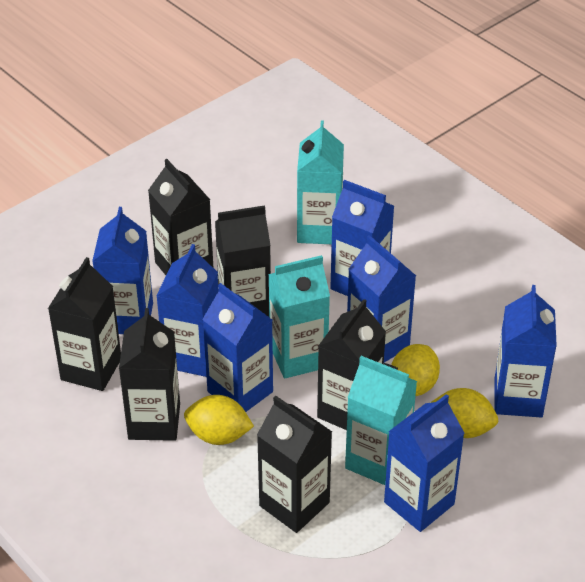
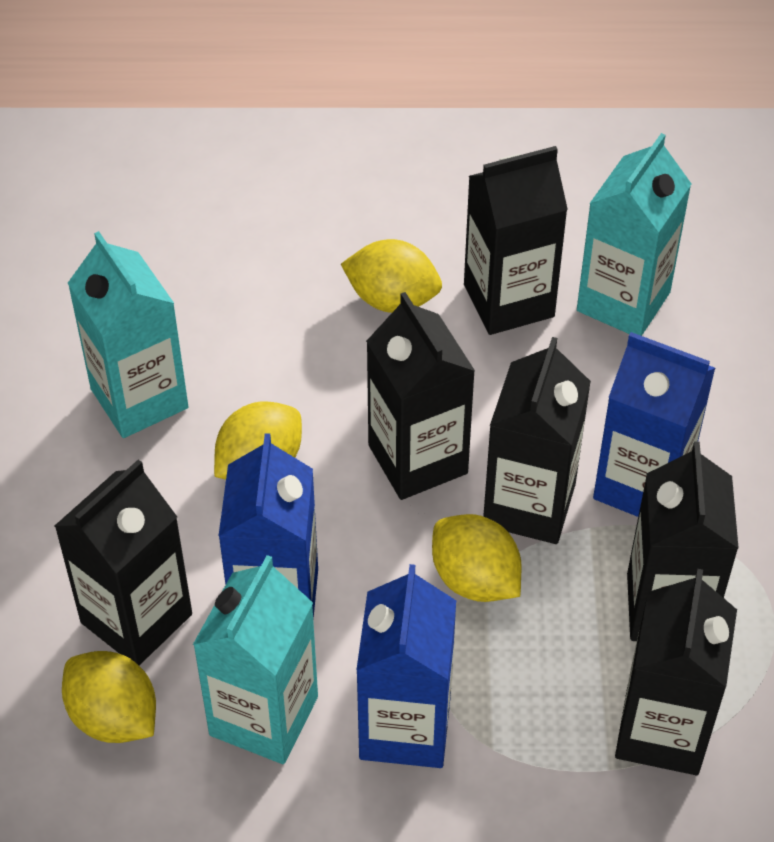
blue carton: 7 -> 3
yellow lemon: 3 -> 4

